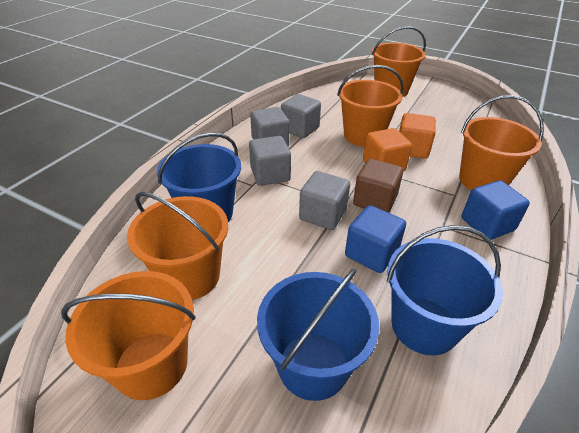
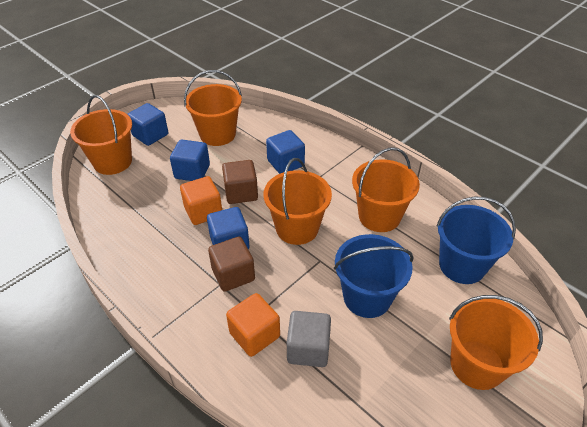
blue bucket: 3 -> 2
blue cube: 2 -> 4
brown cube: 1 -> 2
grey cube: 4 -> 1

